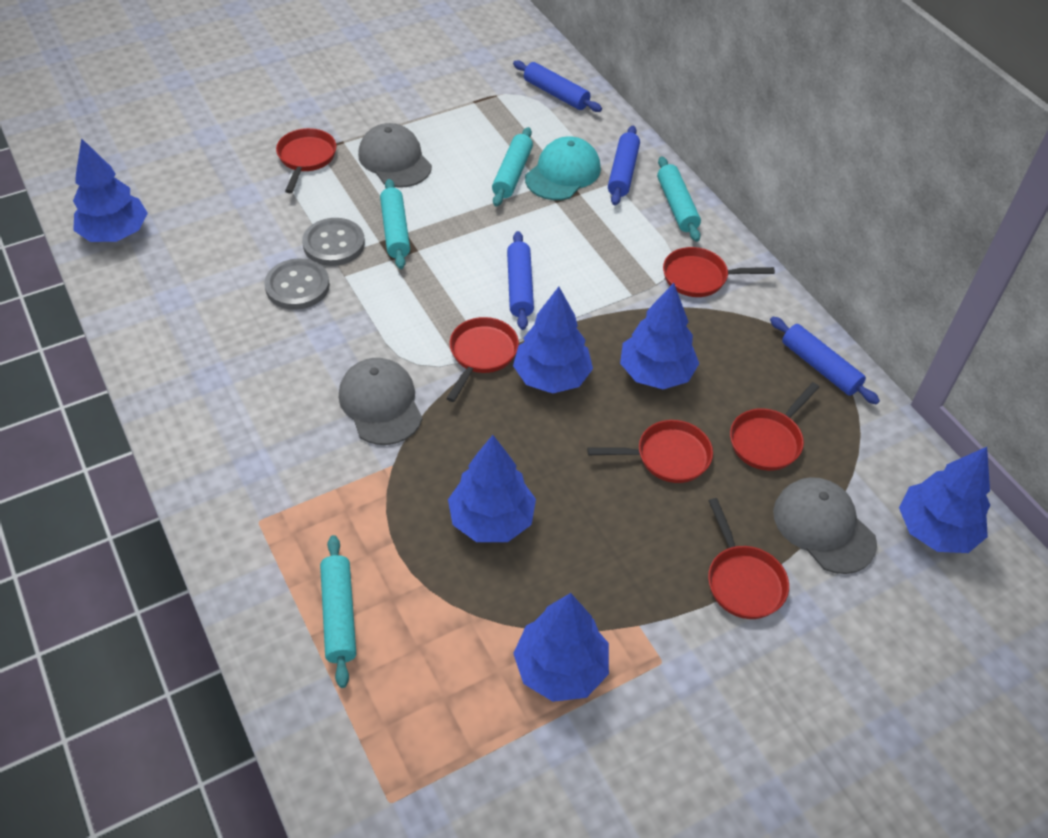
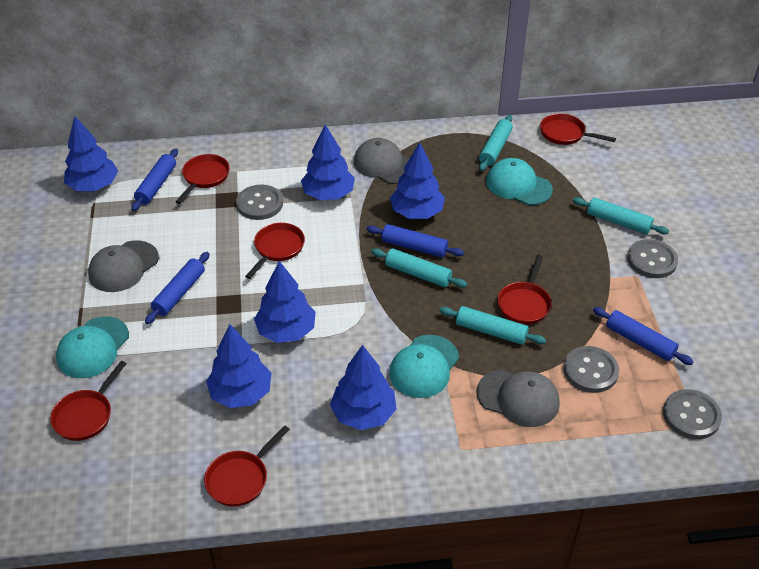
grey button: 2 -> 4
turquoise cap: 1 -> 3

